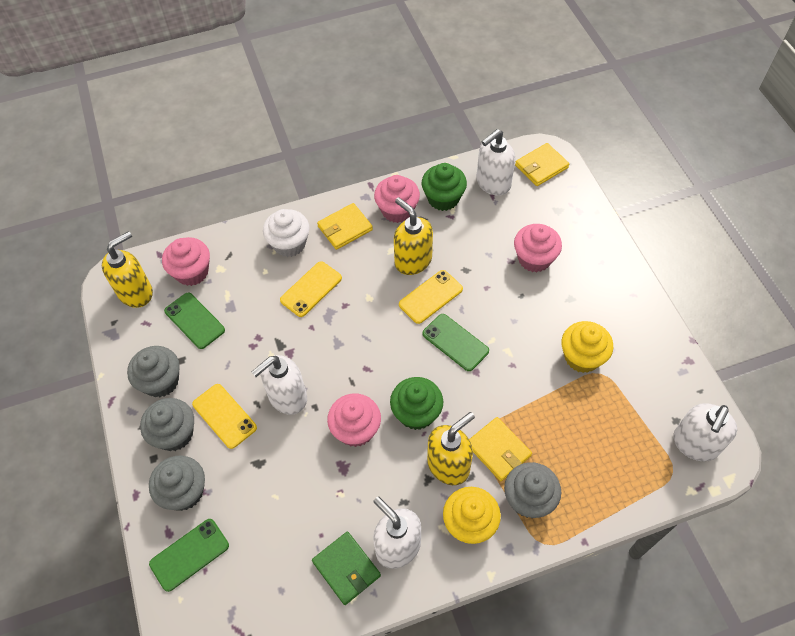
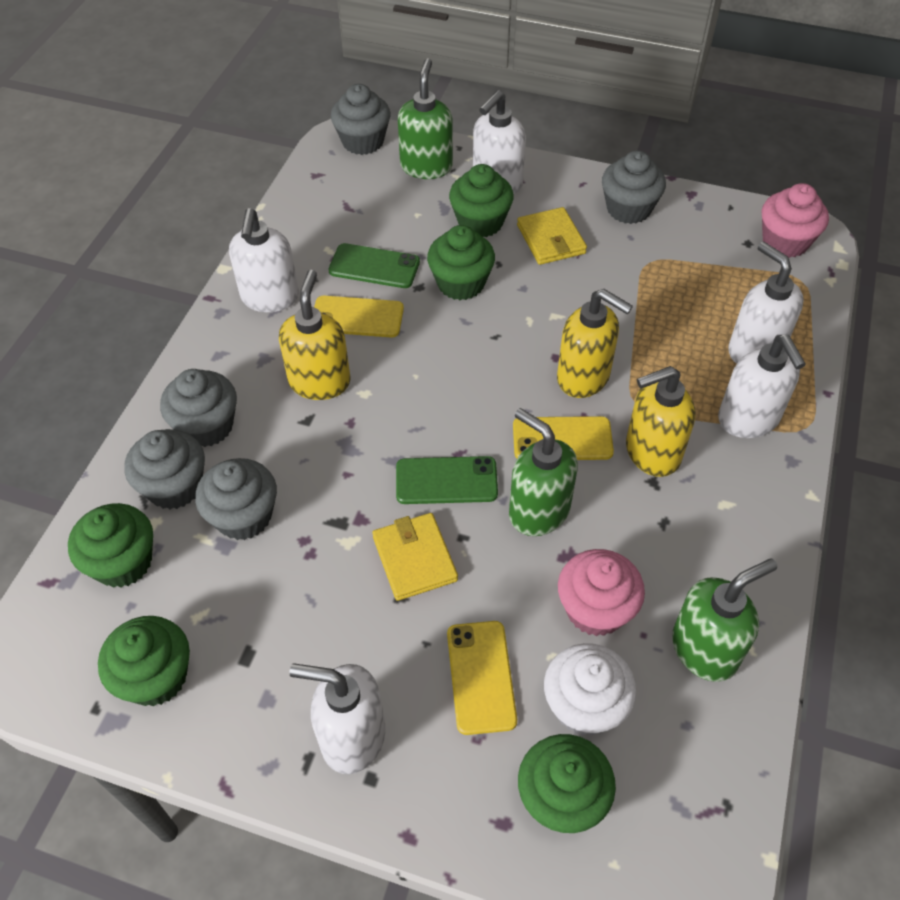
green cupcake: 2 -> 5
green phone: 3 -> 2
green soap dispenser: 0 -> 3
green wallet: 1 -> 0
grey cupcake: 4 -> 5
pink cupcake: 4 -> 2
white soap dispenser: 4 -> 5
yellow cupcake: 2 -> 0
yellow wallet: 3 -> 2

